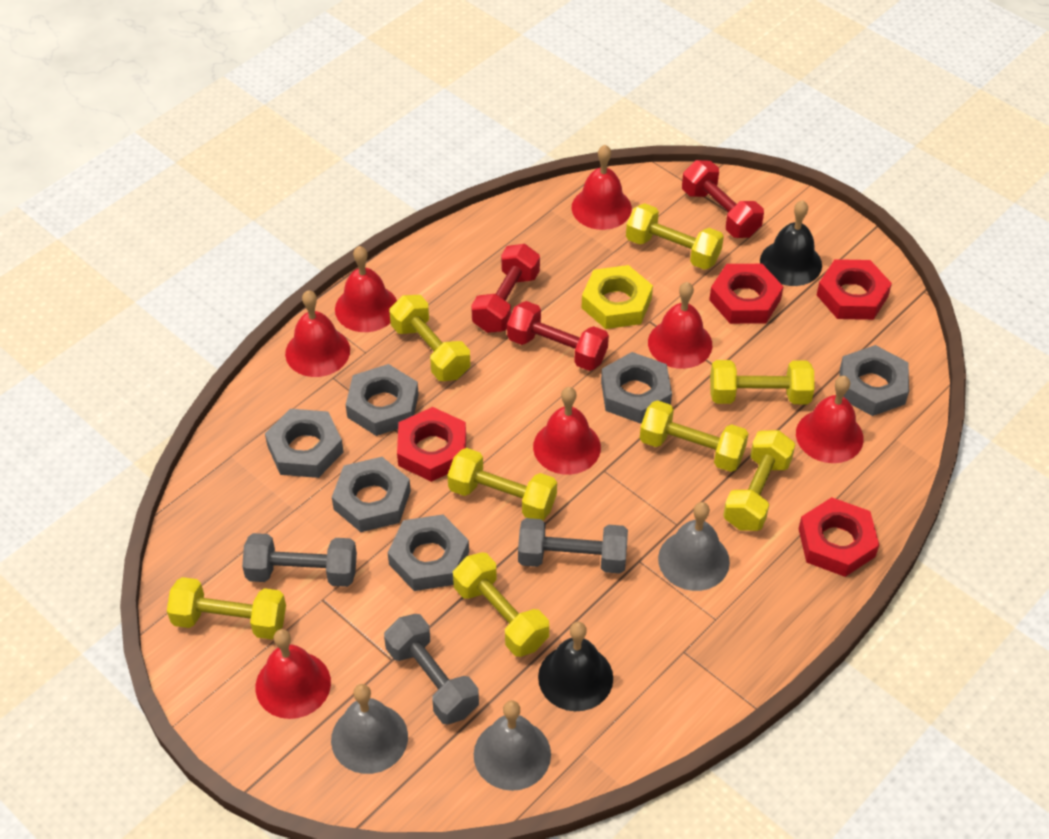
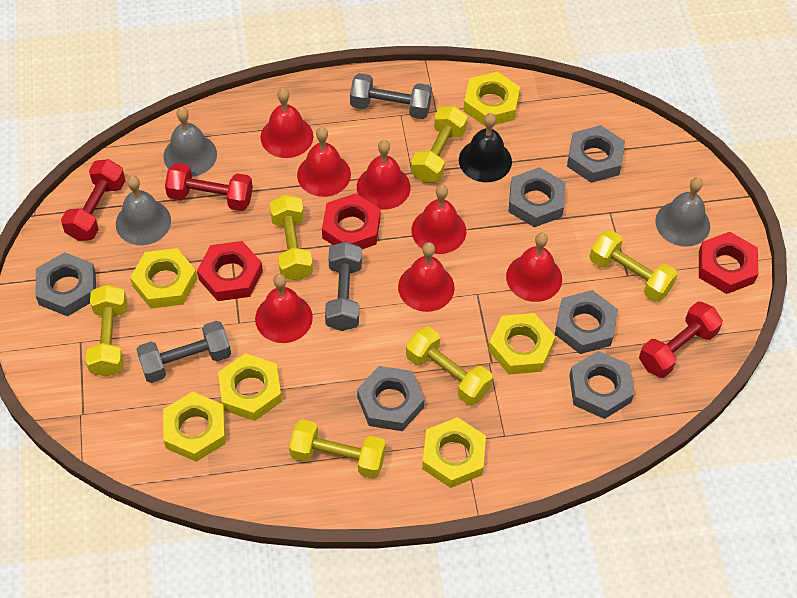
black bell: 2 -> 1
red nut: 4 -> 3
yellow dumbbell: 8 -> 6
yellow nut: 1 -> 6

